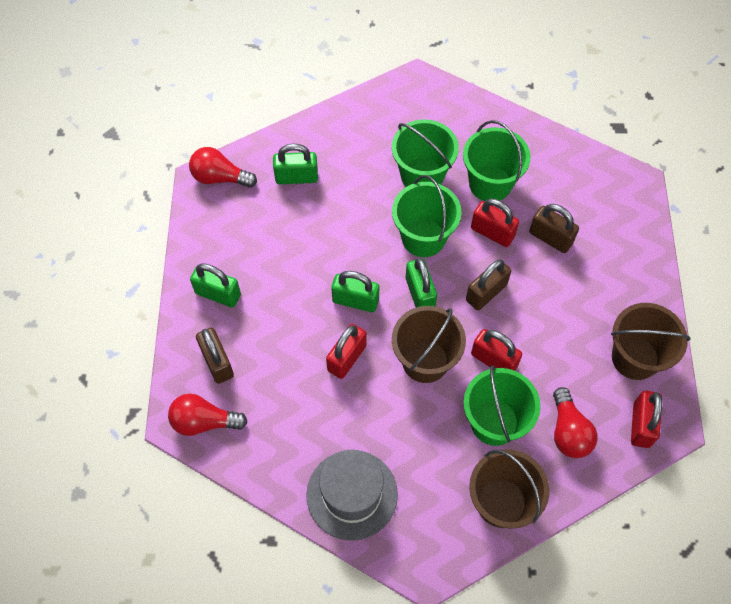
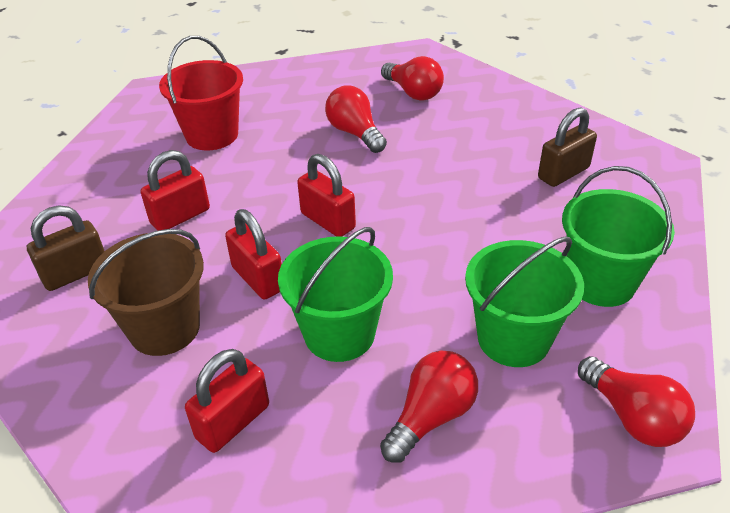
brown bucket: 3 -> 1
brown padlock: 3 -> 2
green bucket: 4 -> 3
green padlock: 4 -> 0
grey hat: 1 -> 0
red bucket: 0 -> 1
red light bulb: 3 -> 4

